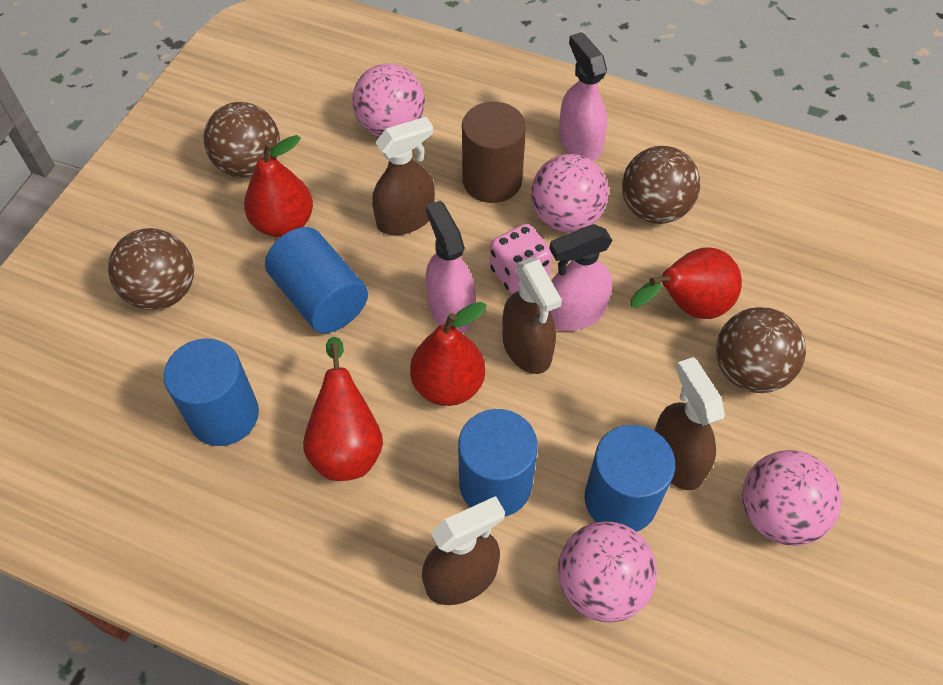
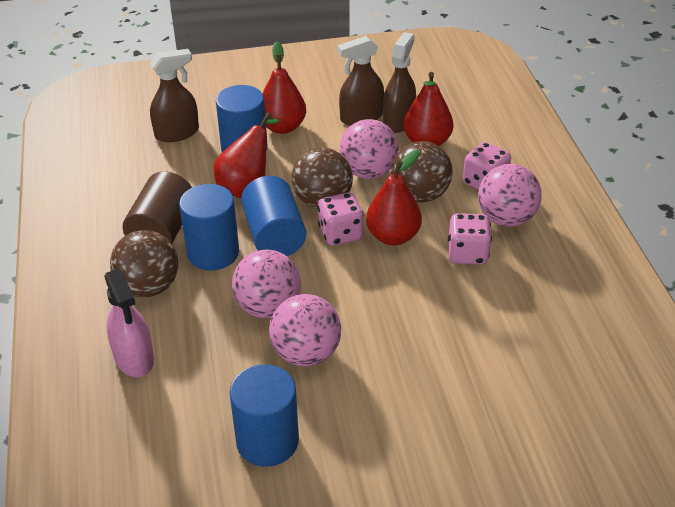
brown ball: 4 -> 3
brown spray bottle: 4 -> 3
pink dice: 1 -> 3
pink spray bottle: 3 -> 1

